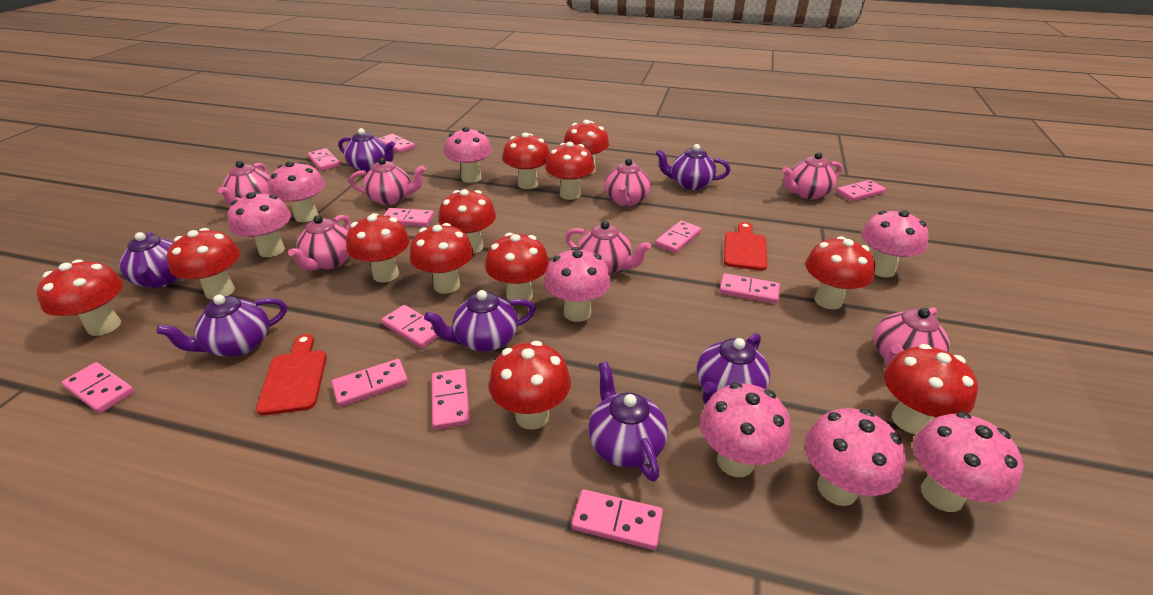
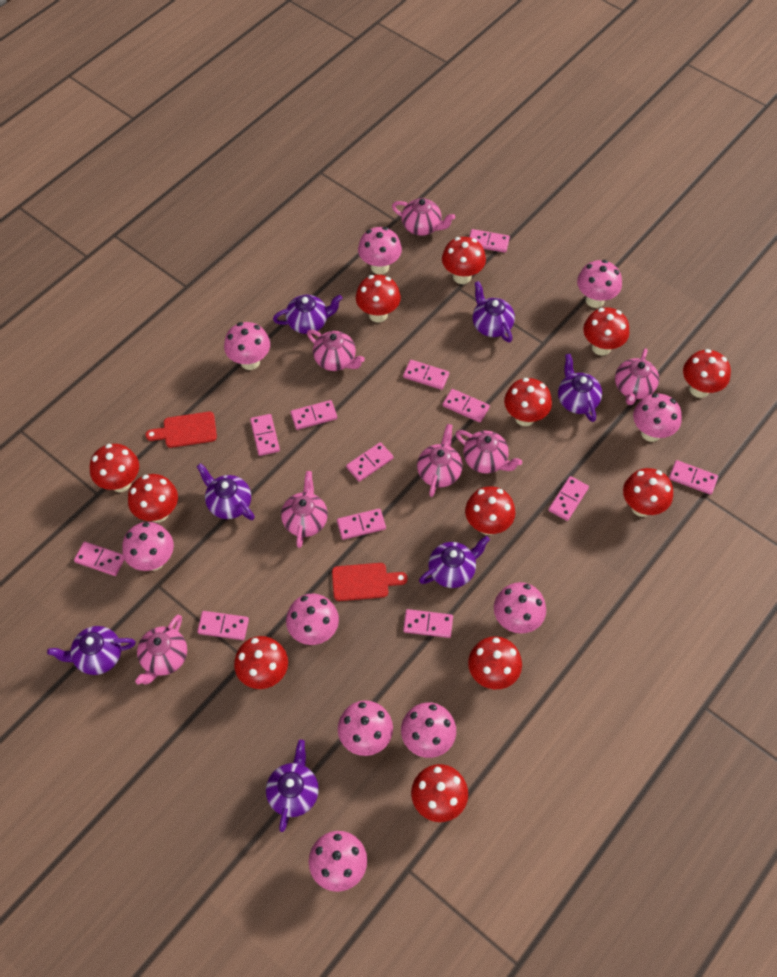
pink domino: 11 -> 12
pink mushroom: 8 -> 10

